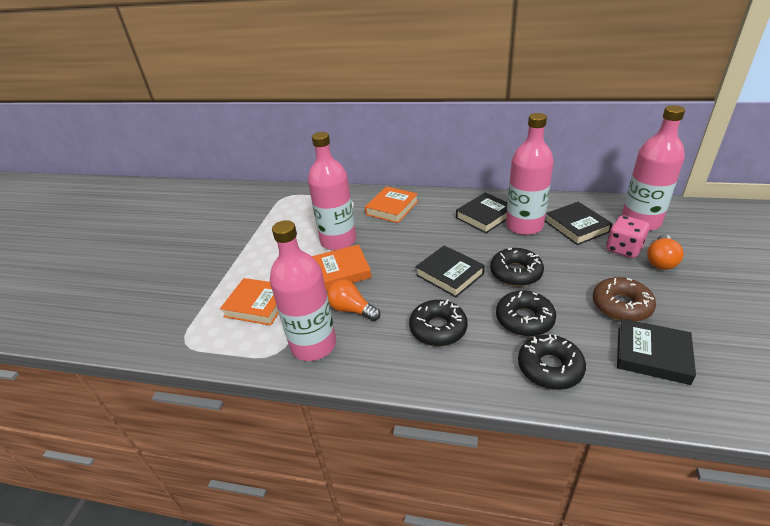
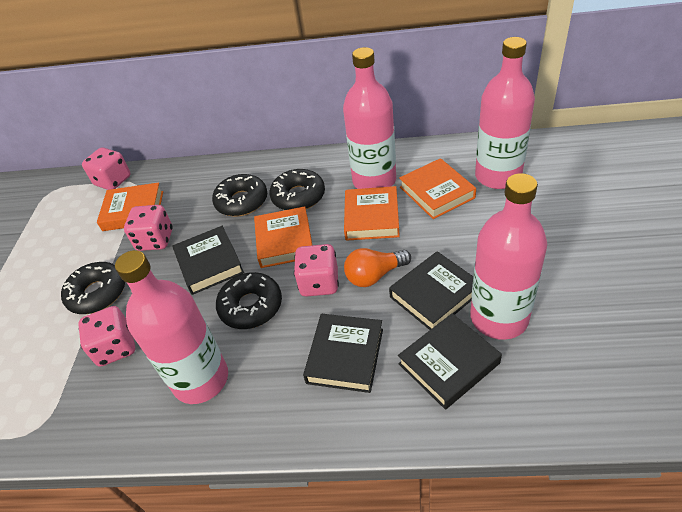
brown donut: 1 -> 0
orange book: 3 -> 4
orange light bulb: 2 -> 1
pink dice: 1 -> 4

